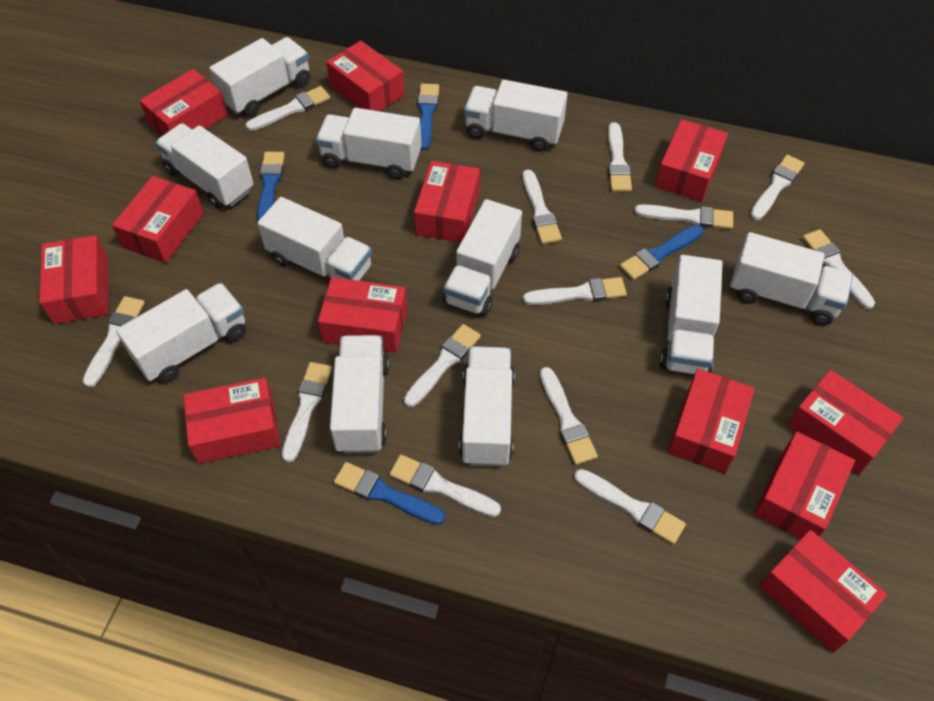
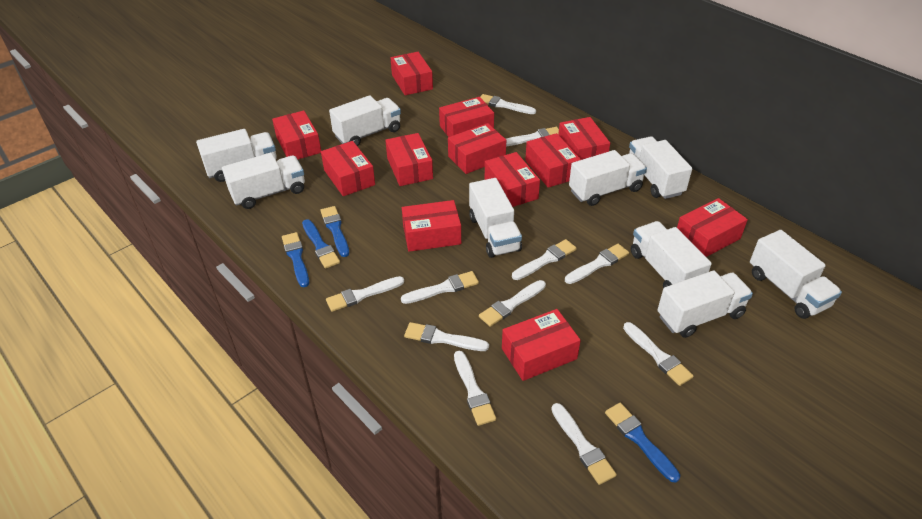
white brush: 13 -> 11
white truck: 11 -> 9

